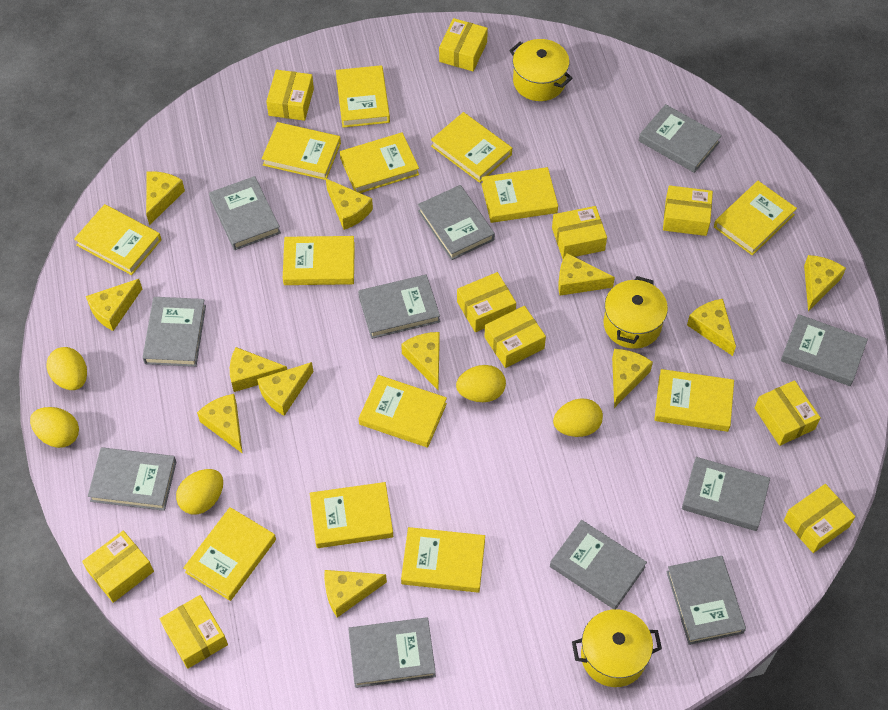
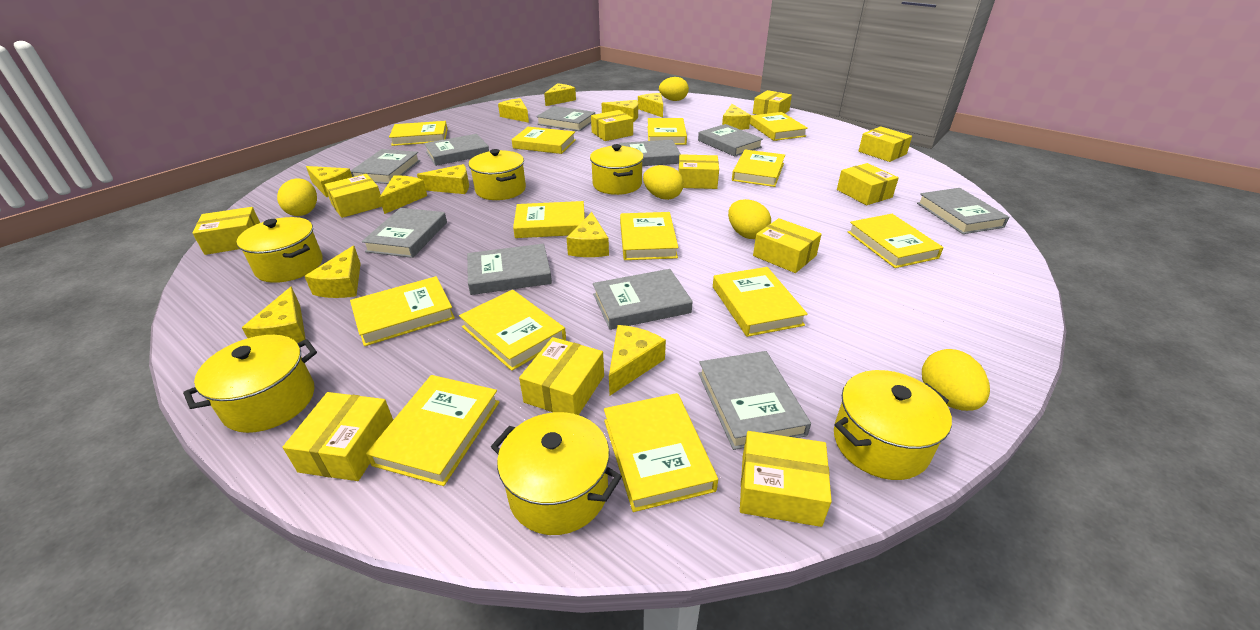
grey book: 11 -> 10
yellow box: 10 -> 11
yellow pot: 3 -> 6

